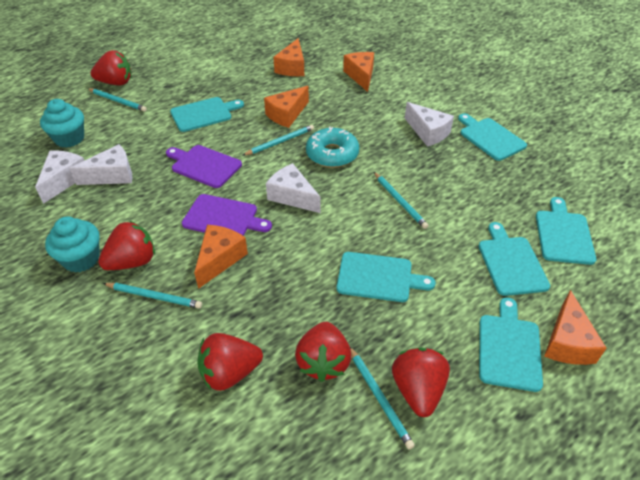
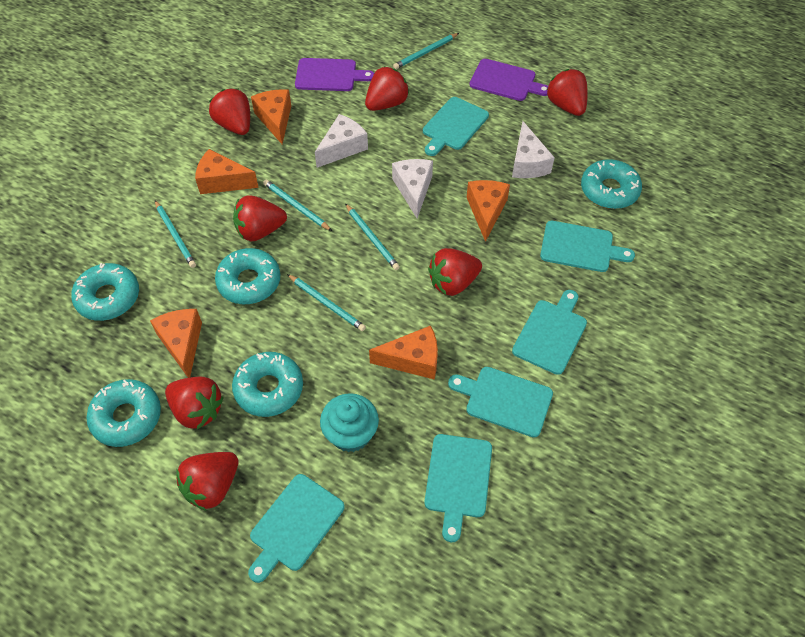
red strawberry: 5 -> 7
turquoise cupcake: 2 -> 1
turquoise donut: 1 -> 5
white cheese: 4 -> 3

